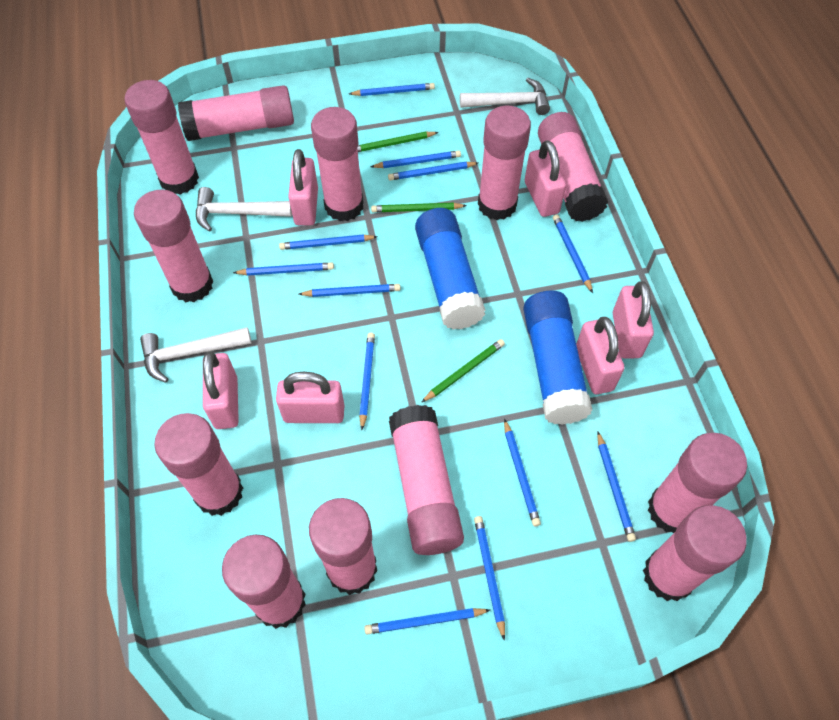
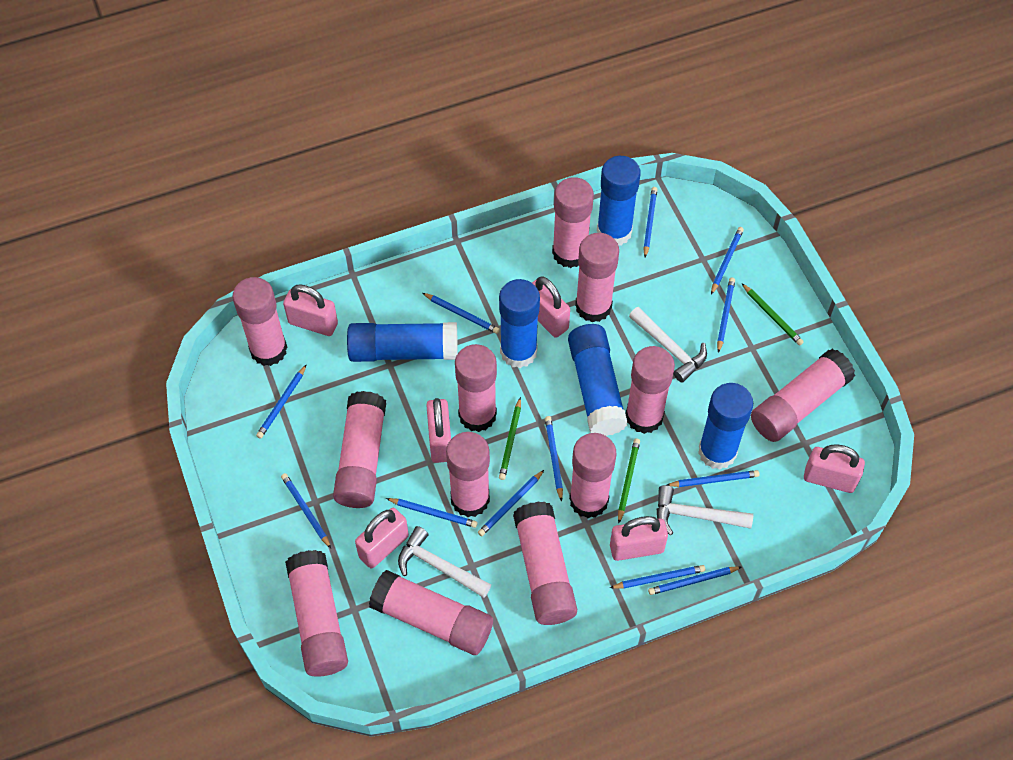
blue glue stick: 2 -> 5

